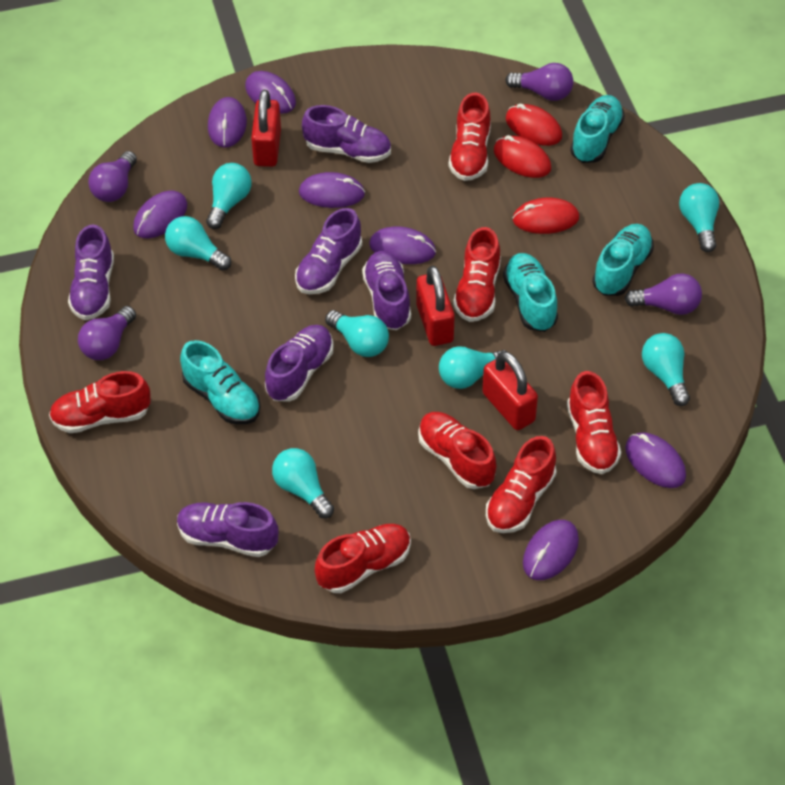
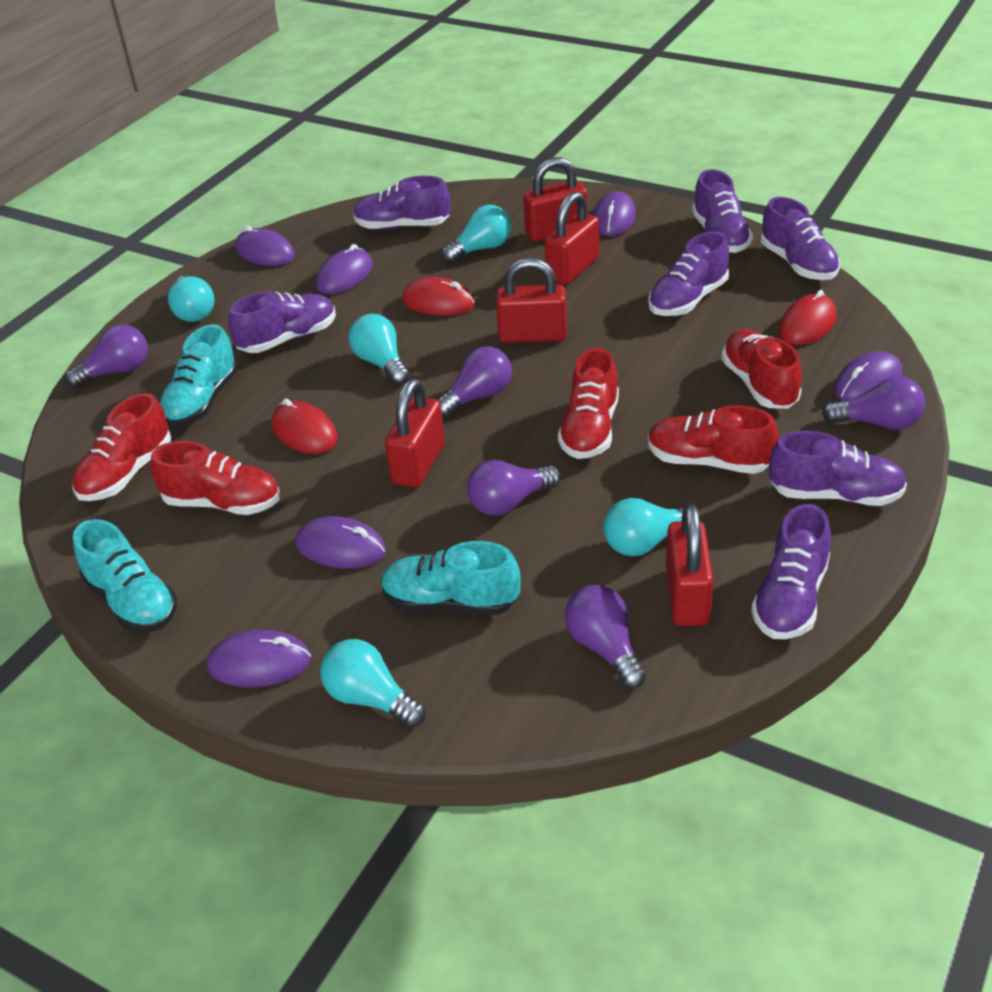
purple light bulb: 4 -> 5
purple mouse: 7 -> 6
purple shoe: 6 -> 7
red padlock: 3 -> 5
red shoe: 7 -> 5
turquoise light bulb: 7 -> 5
turquoise shoe: 4 -> 3

